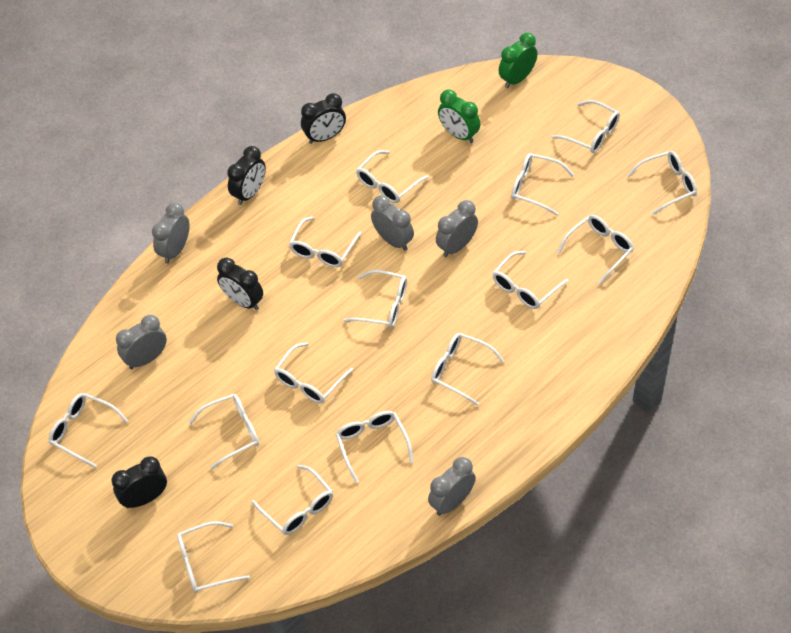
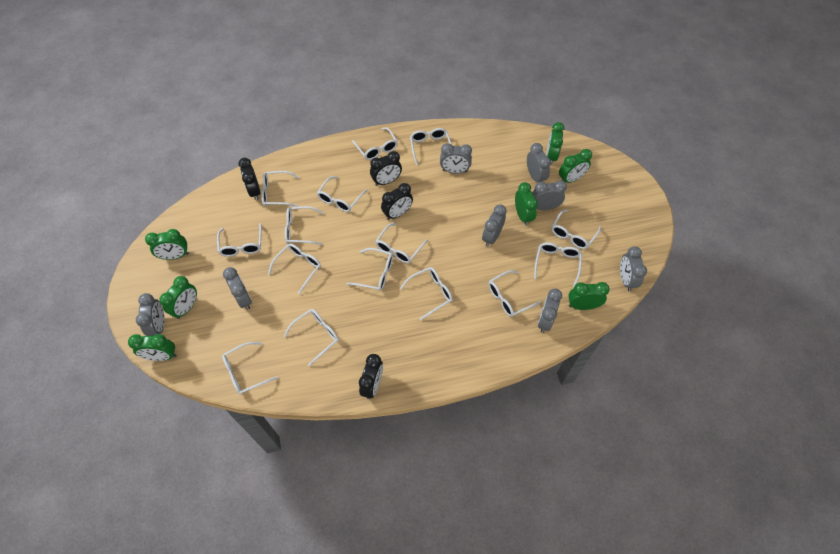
green clock: 2 -> 7
grey clock: 5 -> 8

